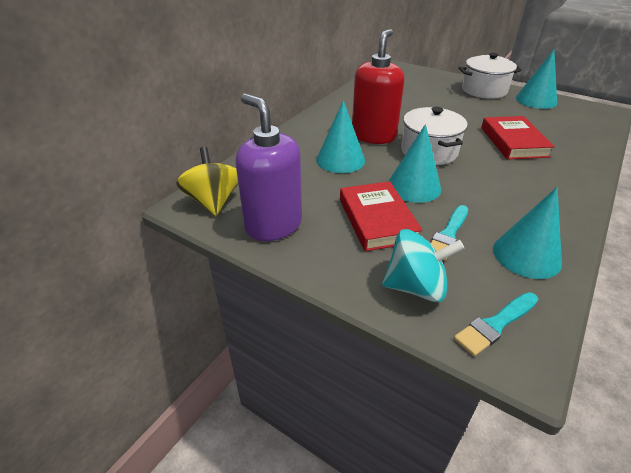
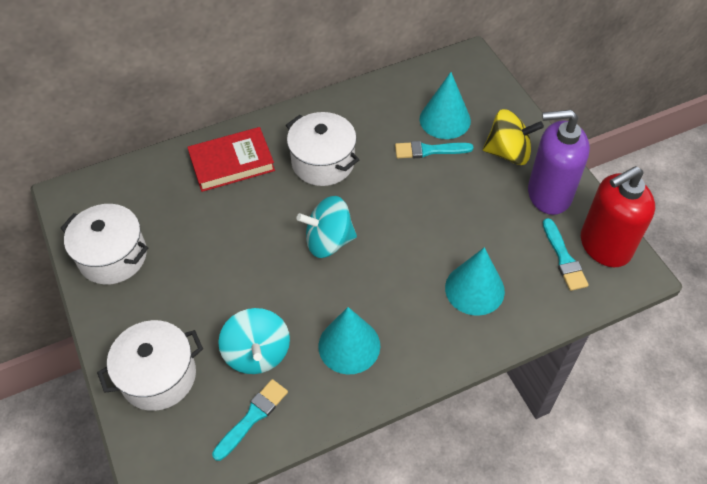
red book: 2 -> 1
turquoise brush: 2 -> 3
turquoise cone: 4 -> 3
turquoise spinning top: 1 -> 2
white pot: 2 -> 3

